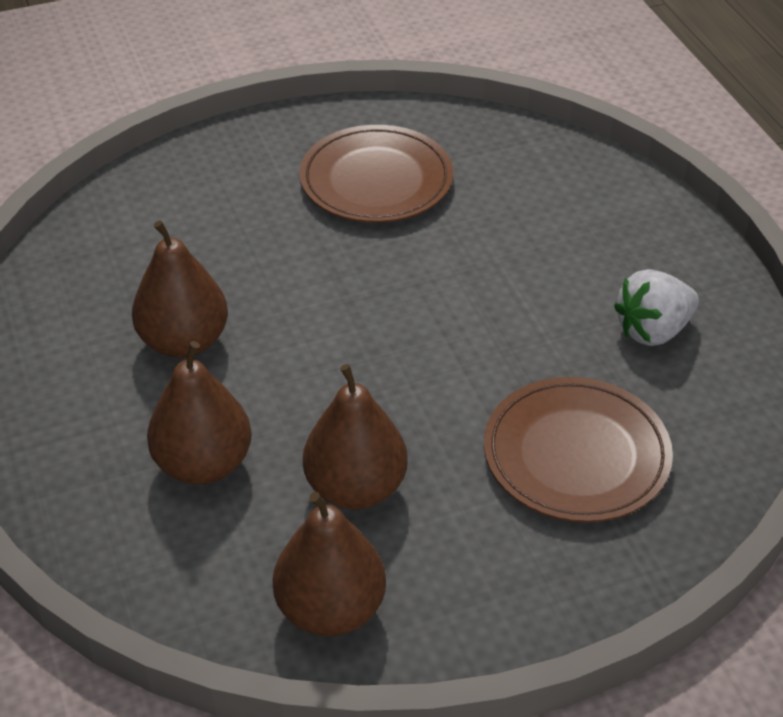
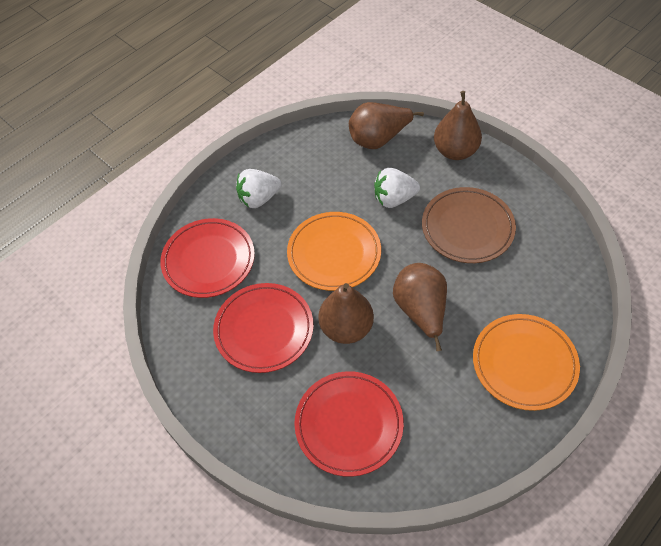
brown plate: 2 -> 1
orange plate: 0 -> 2
red plate: 0 -> 3
white strawberry: 1 -> 2

